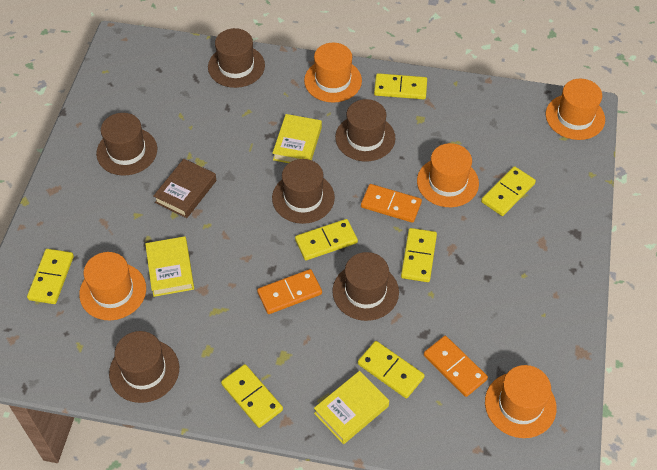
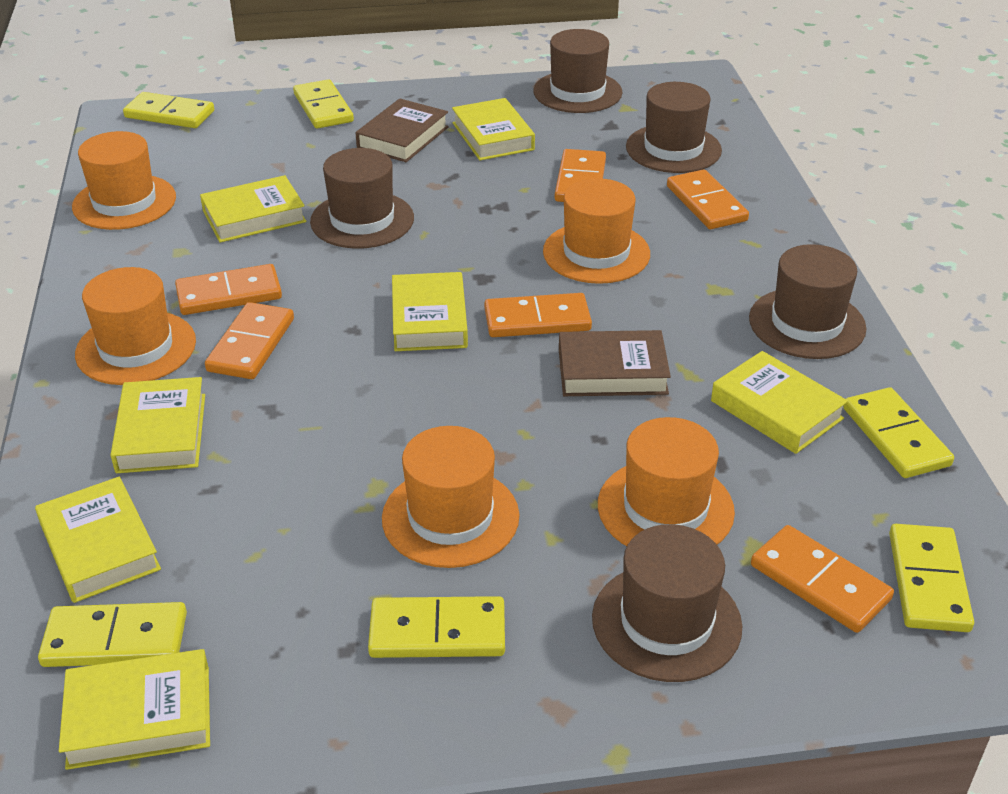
brown book: 1 -> 2
brown hat: 6 -> 5
orange domino: 3 -> 6
yellow book: 3 -> 7
yellow domino: 7 -> 6

